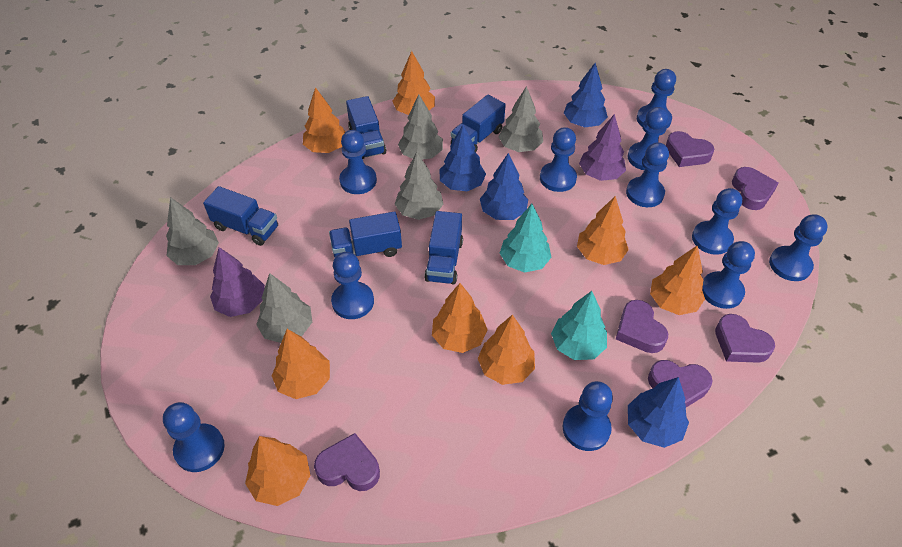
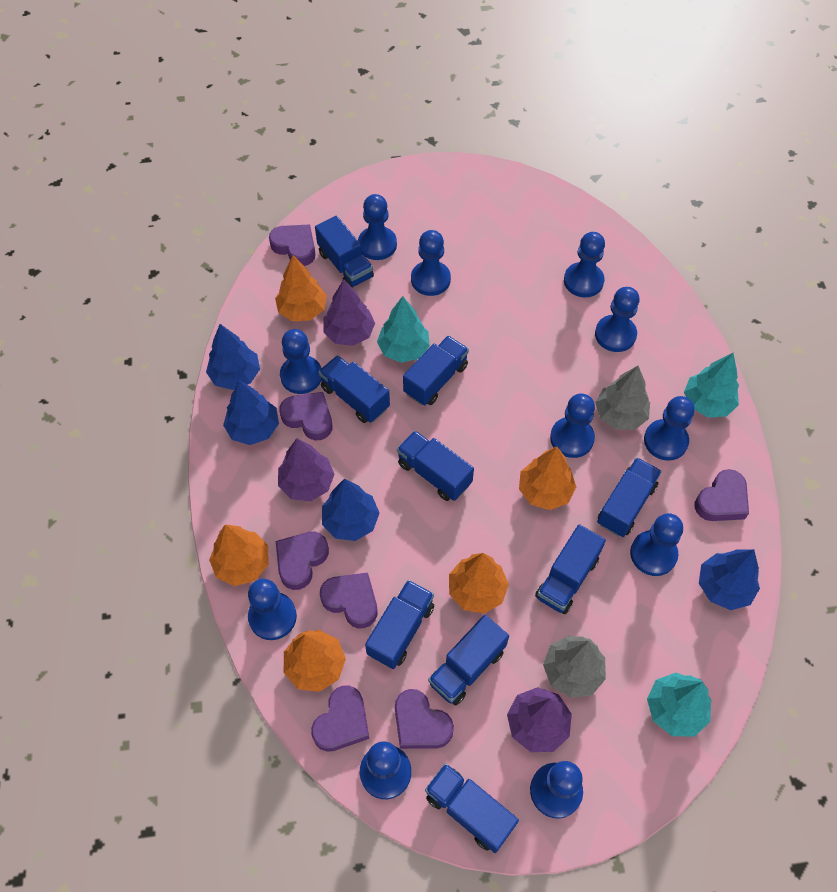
blue truck: 5 -> 9
grey tree: 5 -> 2
orange tree: 8 -> 5
purple heart: 6 -> 7
purple tree: 2 -> 3
turquoise tree: 2 -> 3

